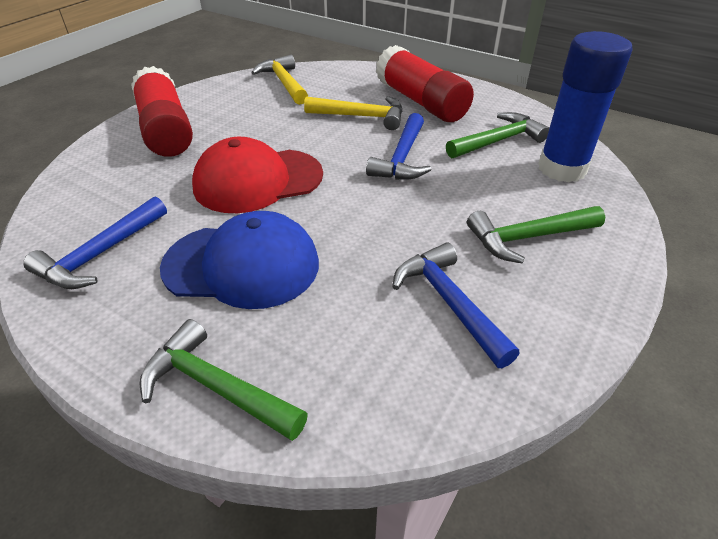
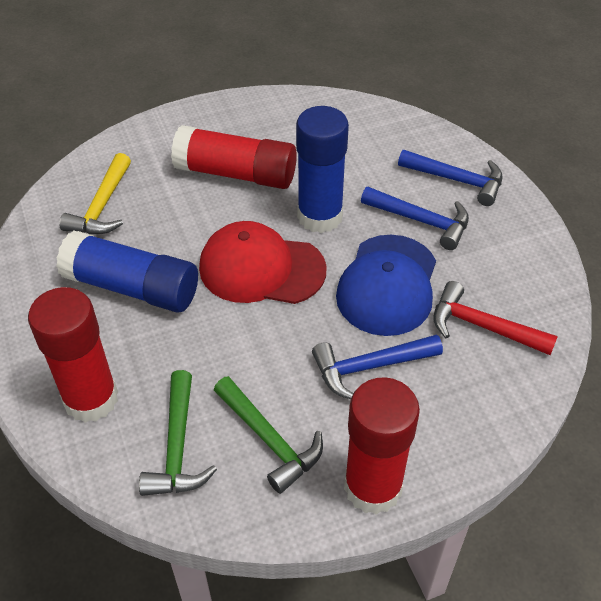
blue glue stick: 1 -> 2
green hammer: 3 -> 2
red glue stick: 2 -> 3
red hammer: 0 -> 1
yellow hammer: 2 -> 1

